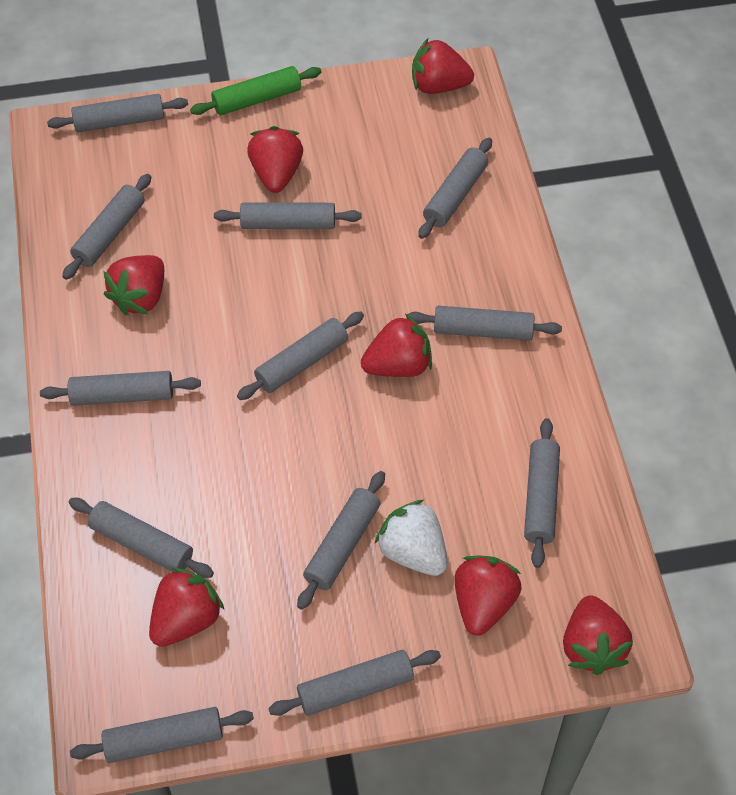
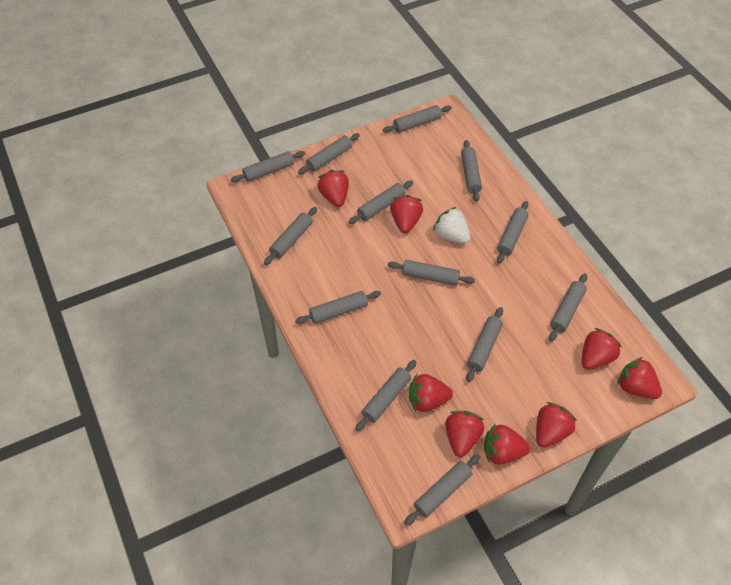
green rolling pin: 1 -> 0
grey rolling pin: 12 -> 13
red strawberry: 7 -> 8

